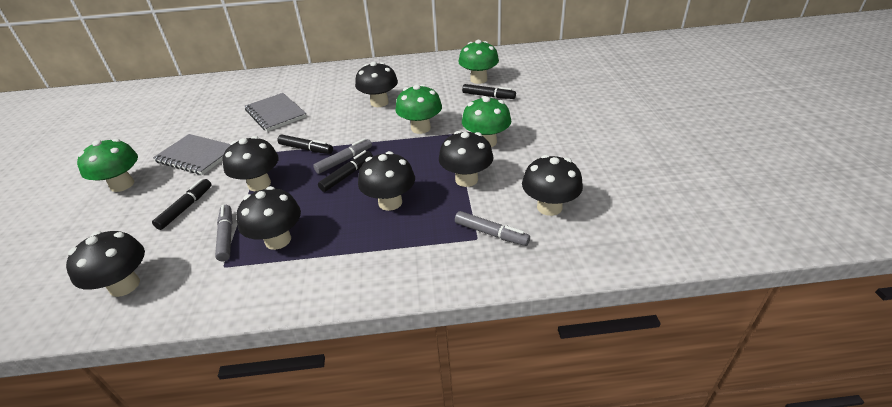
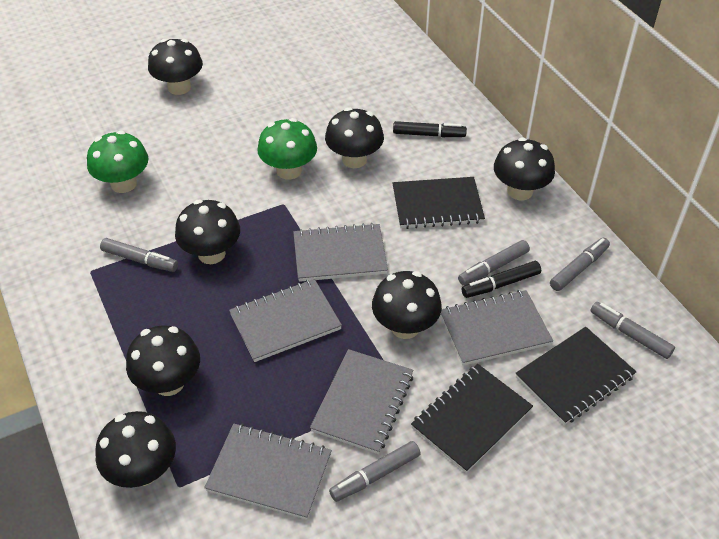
black marker: 4 -> 2
black notebook: 0 -> 3
green mushroom: 4 -> 2
grey marker: 3 -> 5
grey notebook: 2 -> 5

